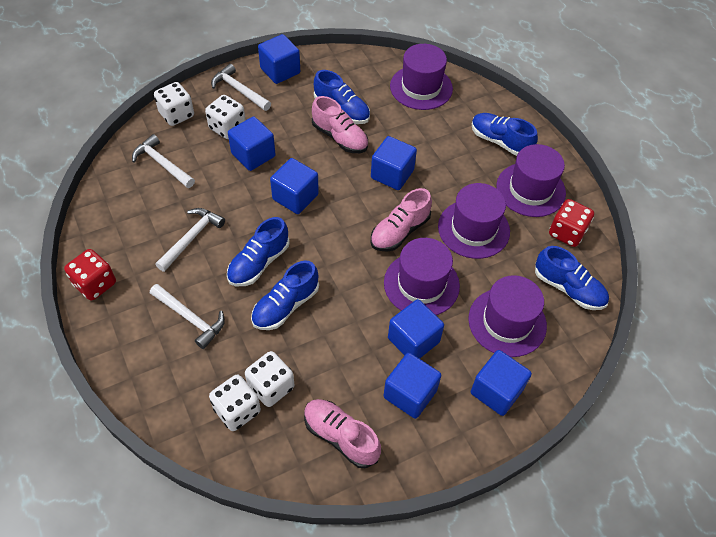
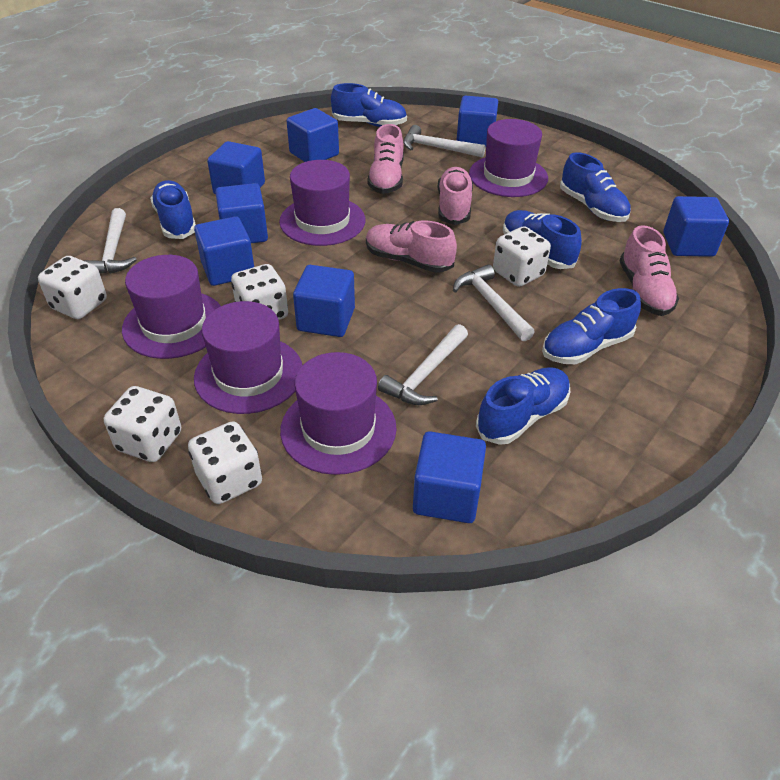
blue cube: 7 -> 8
blue shoe: 5 -> 6
pink shoe: 3 -> 4
red dice: 2 -> 0
white dice: 4 -> 5

